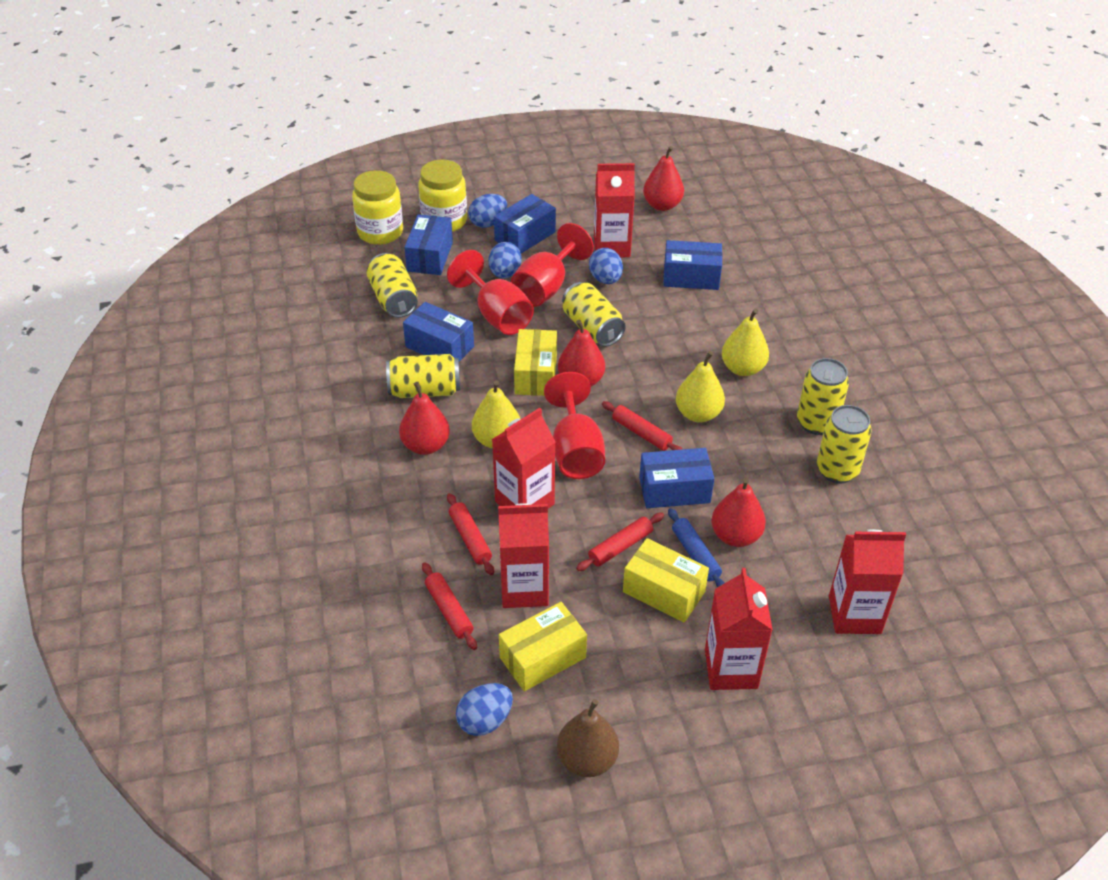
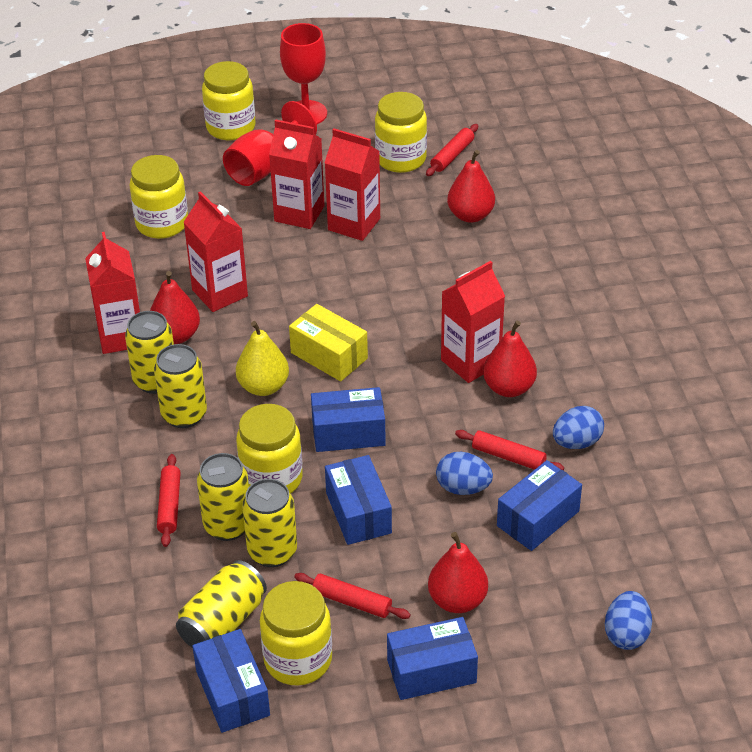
blue egg: 4 -> 3
blue rolling pin: 1 -> 0
brown pear: 1 -> 0
red goblet: 3 -> 2
yellow box: 3 -> 1
yellow jar: 2 -> 5
yellow pear: 3 -> 1

